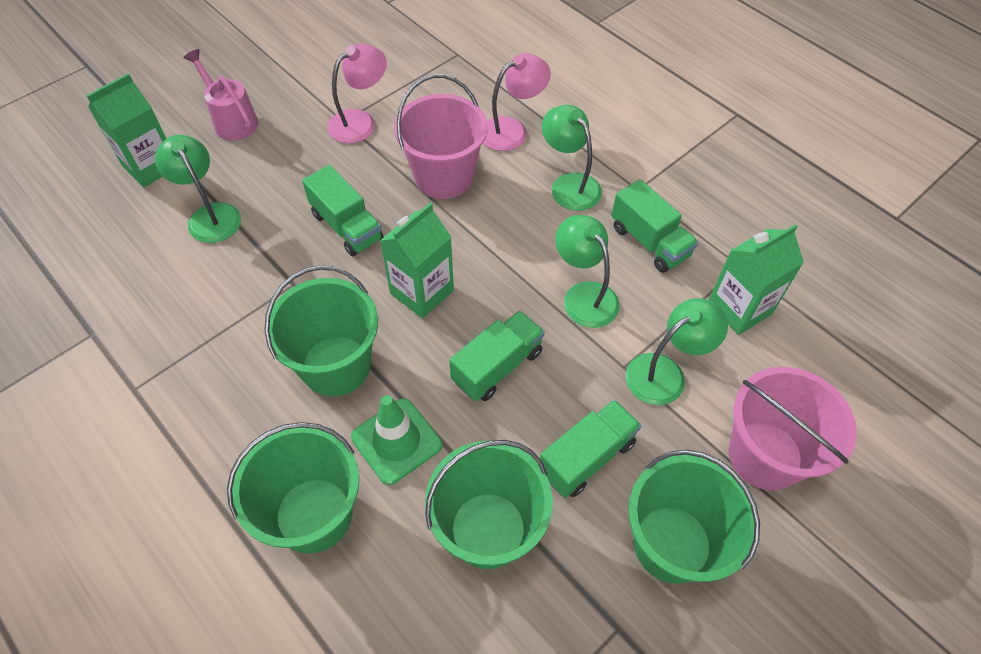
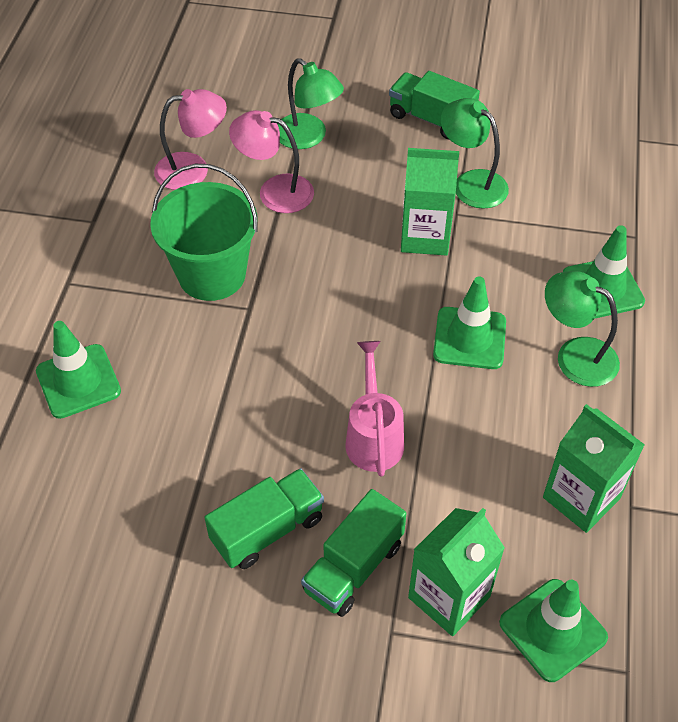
green bucket: 4 -> 1
green lamp: 4 -> 3
green traffic cone: 1 -> 4
green truck: 4 -> 3
pink bucket: 2 -> 0

